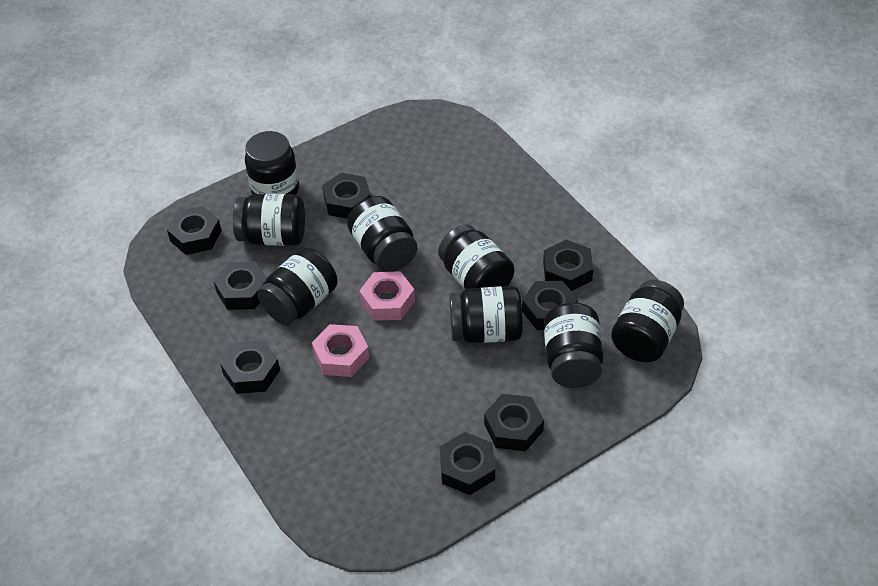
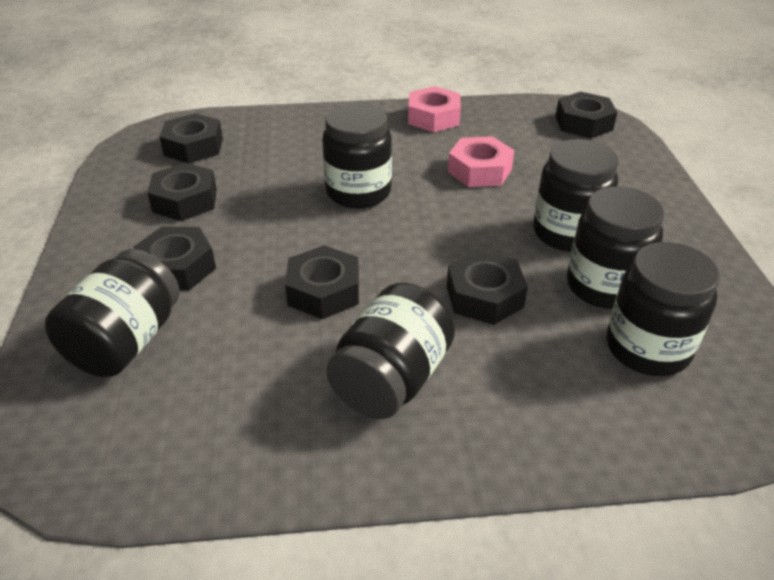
black jar: 8 -> 6
black nut: 8 -> 6

